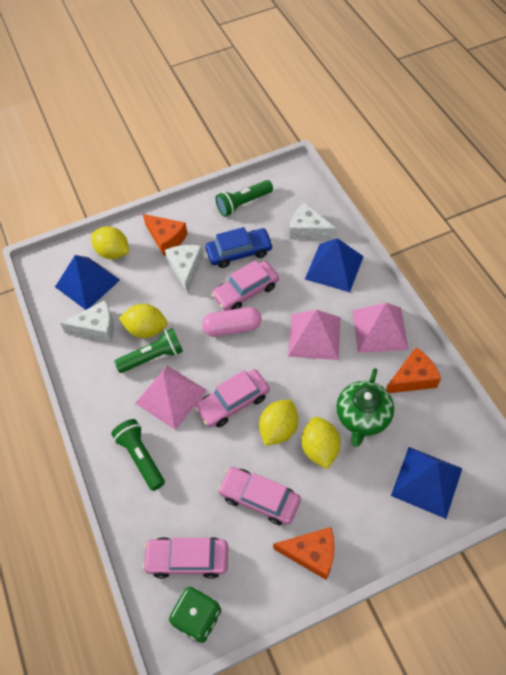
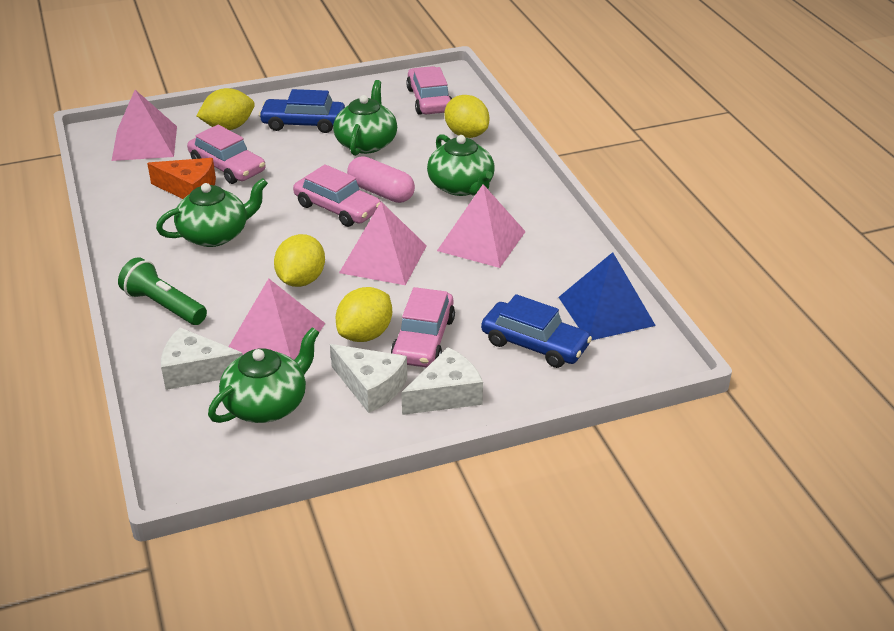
blue car: 1 -> 2
blue pyramid: 3 -> 1
green dice: 1 -> 0
green flashlight: 3 -> 1
green teapot: 1 -> 4
orange cheese: 3 -> 1
pink pyramid: 3 -> 4

